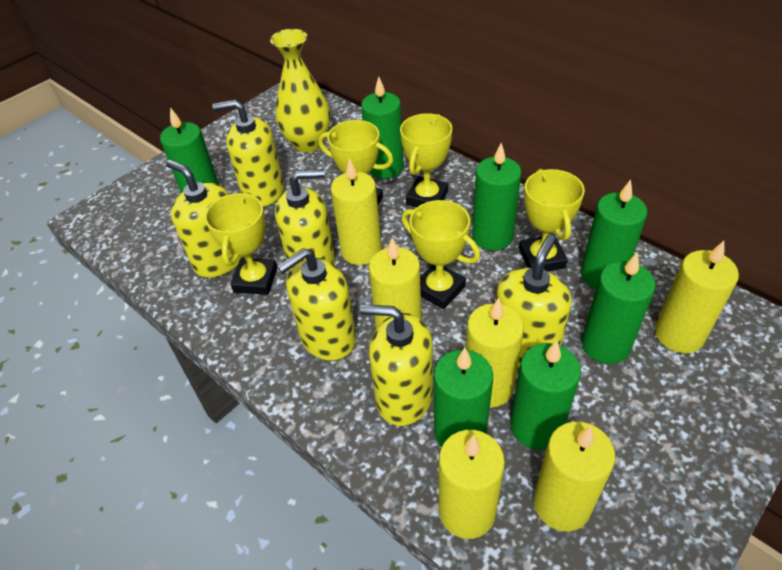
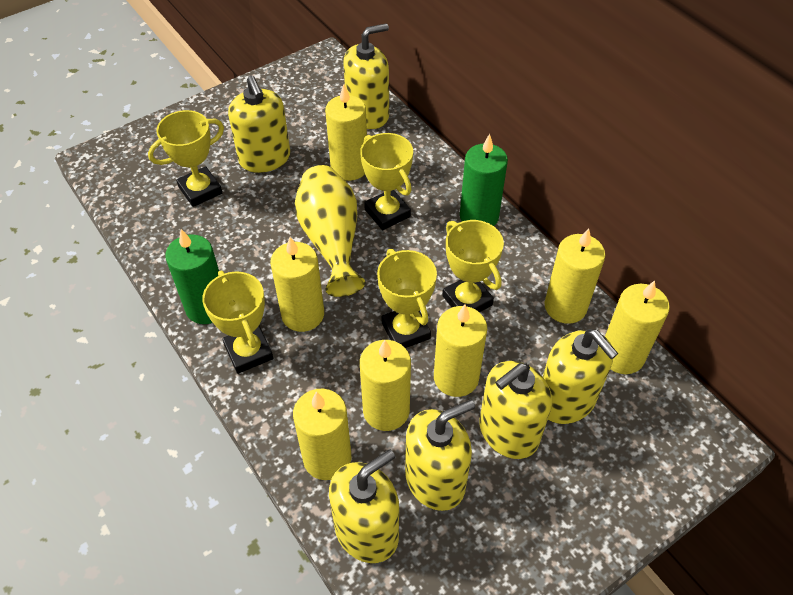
green candle: 7 -> 2
yellow candle: 6 -> 7

